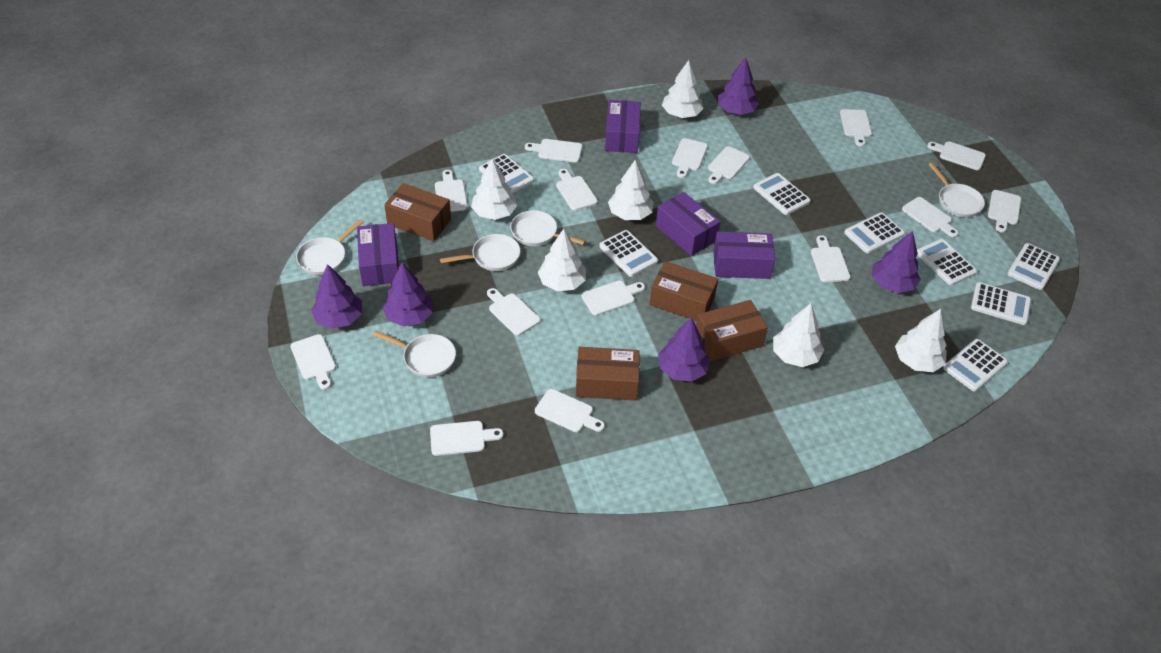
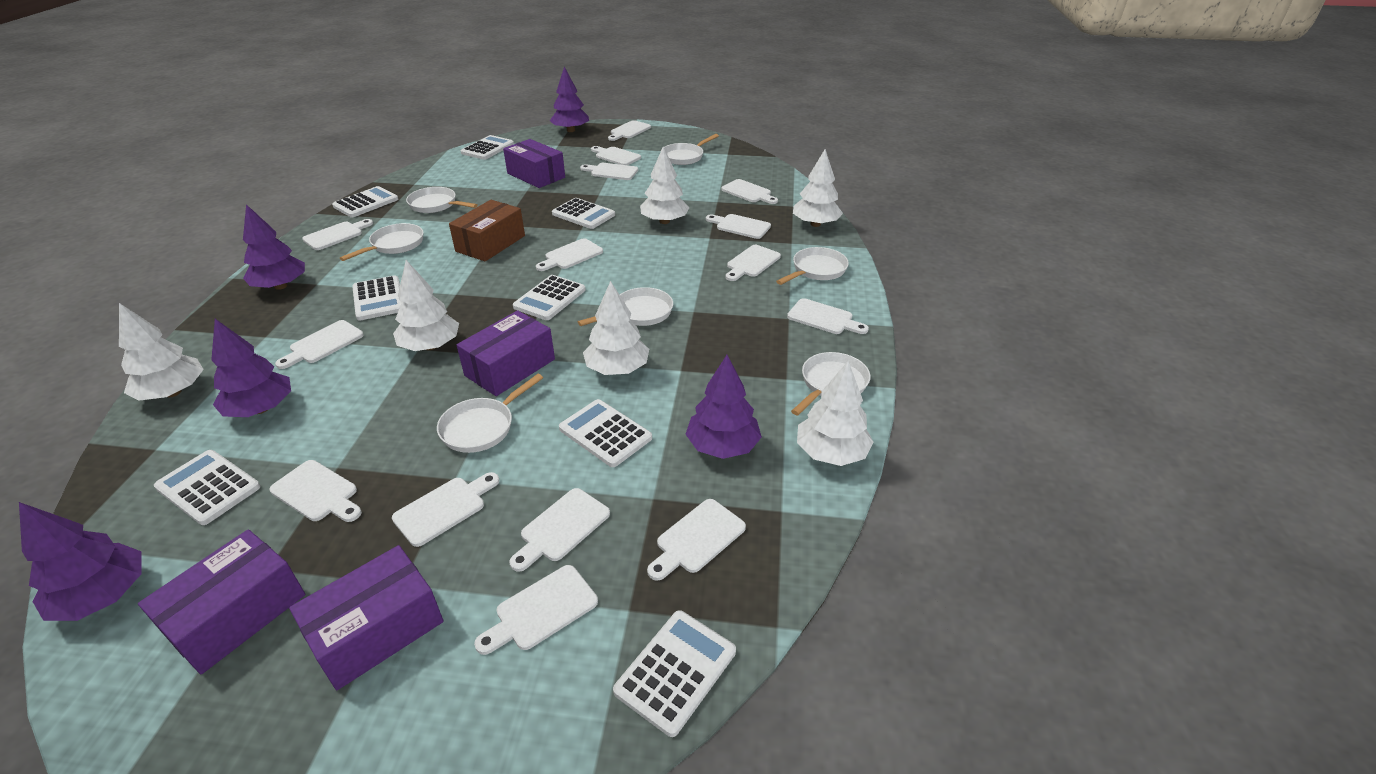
brown box: 4 -> 1
white pan: 5 -> 7

